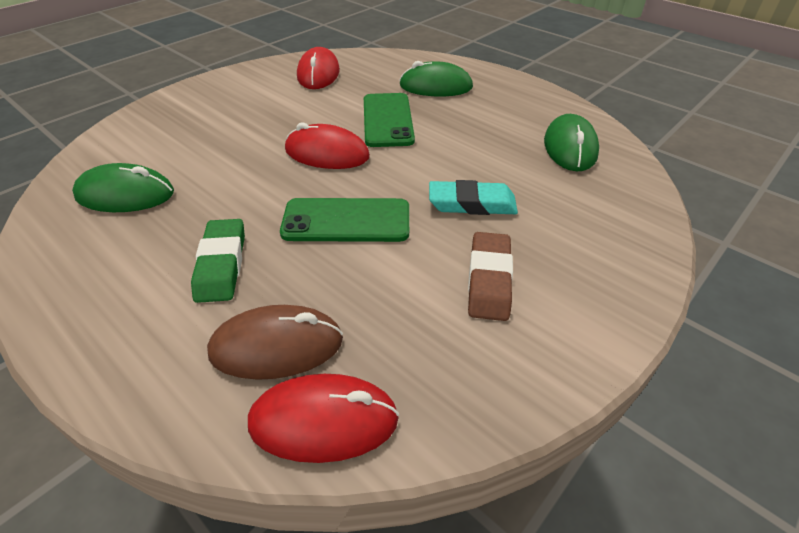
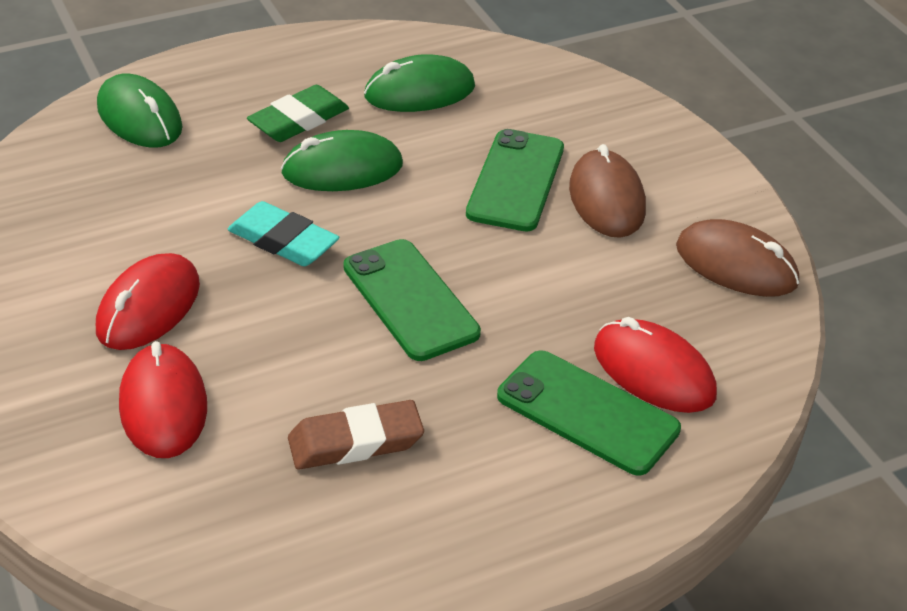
brown mouse: 1 -> 2
green phone: 2 -> 3

